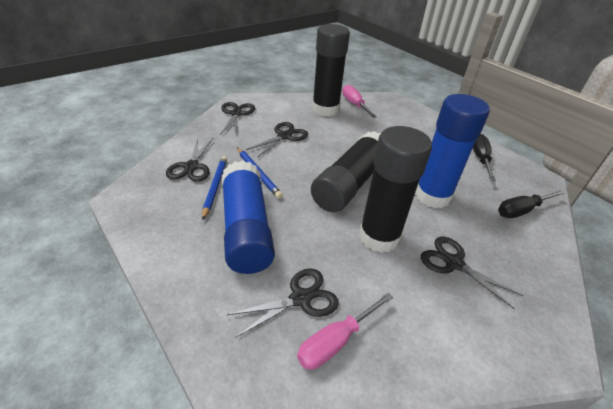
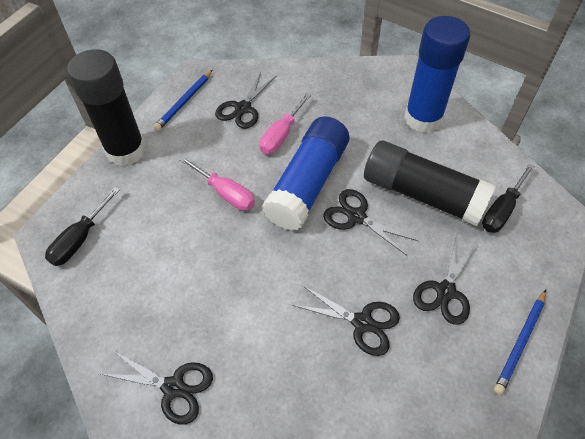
black glue stick: 3 -> 2

